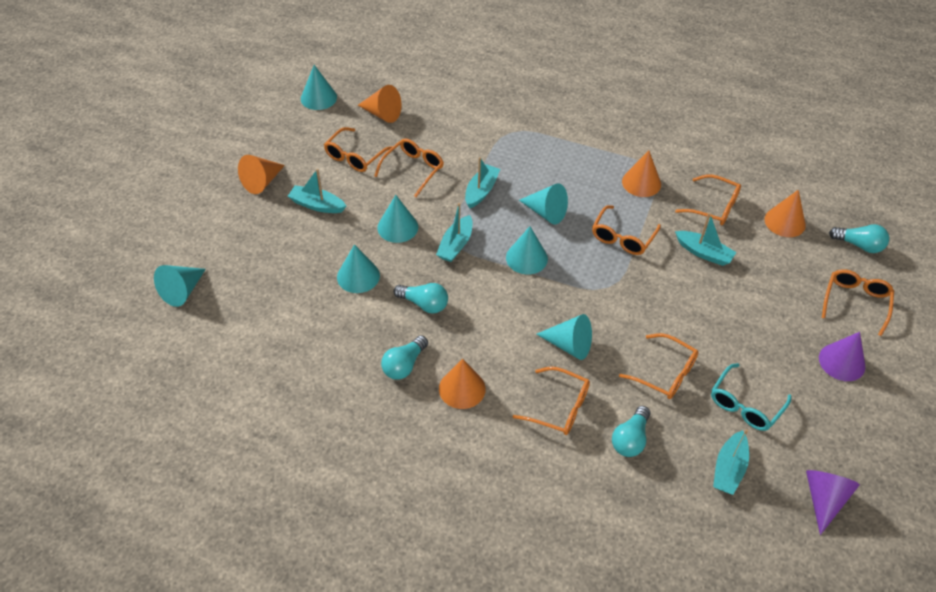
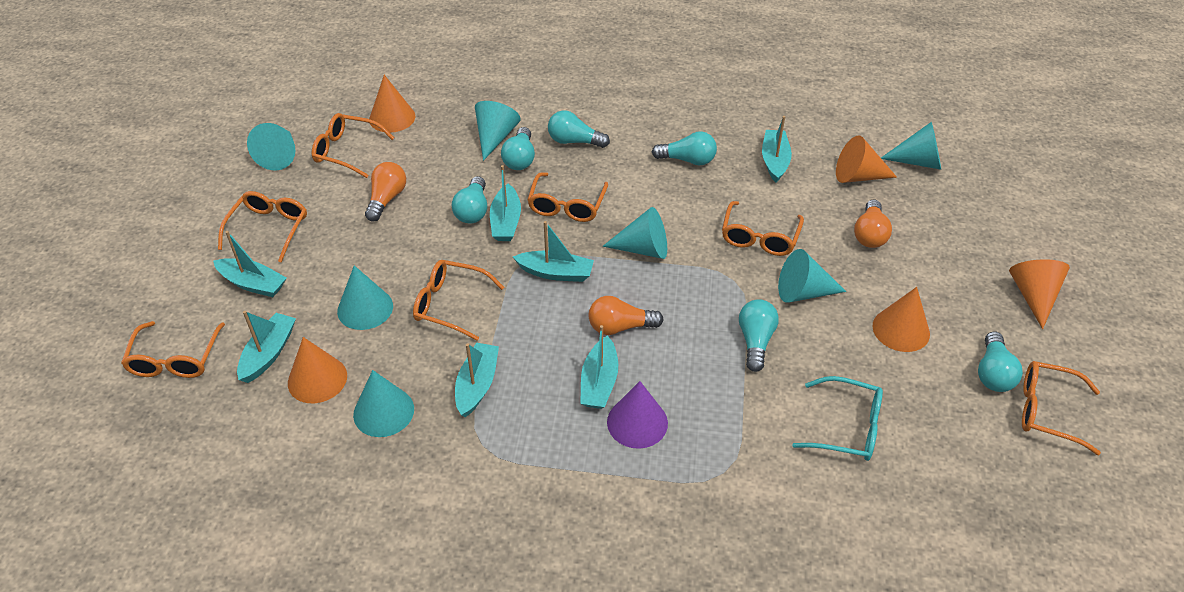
orange light bulb: 0 -> 3
purple cone: 2 -> 1
turquoise boat: 5 -> 7
turquoise light bulb: 4 -> 6

